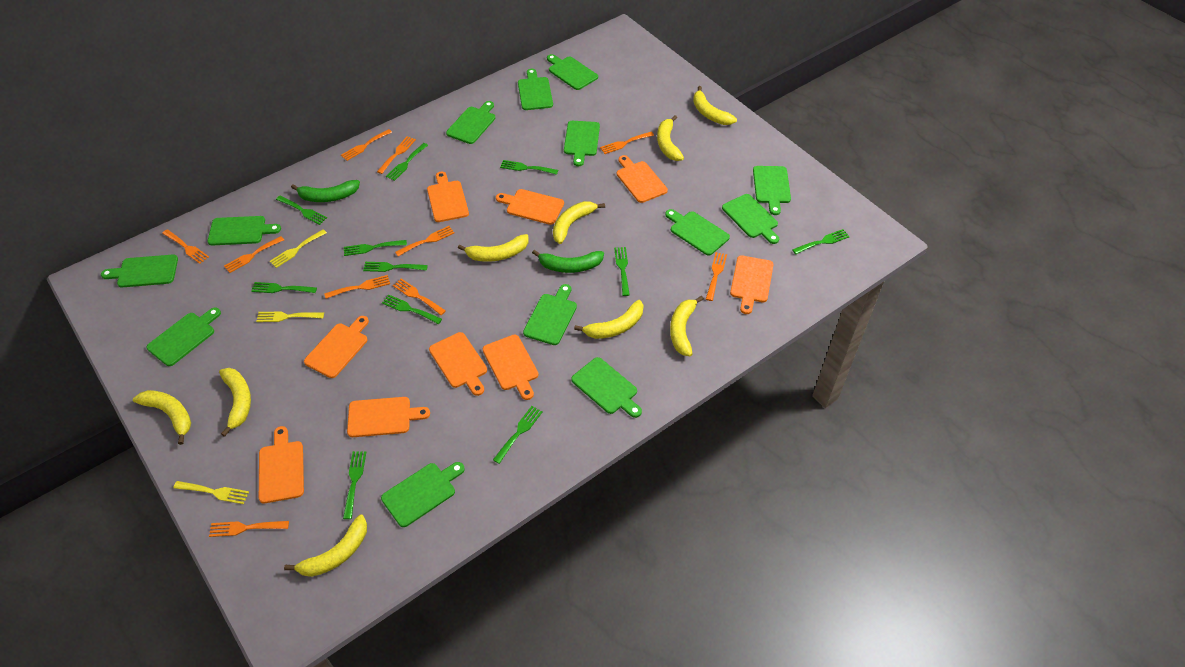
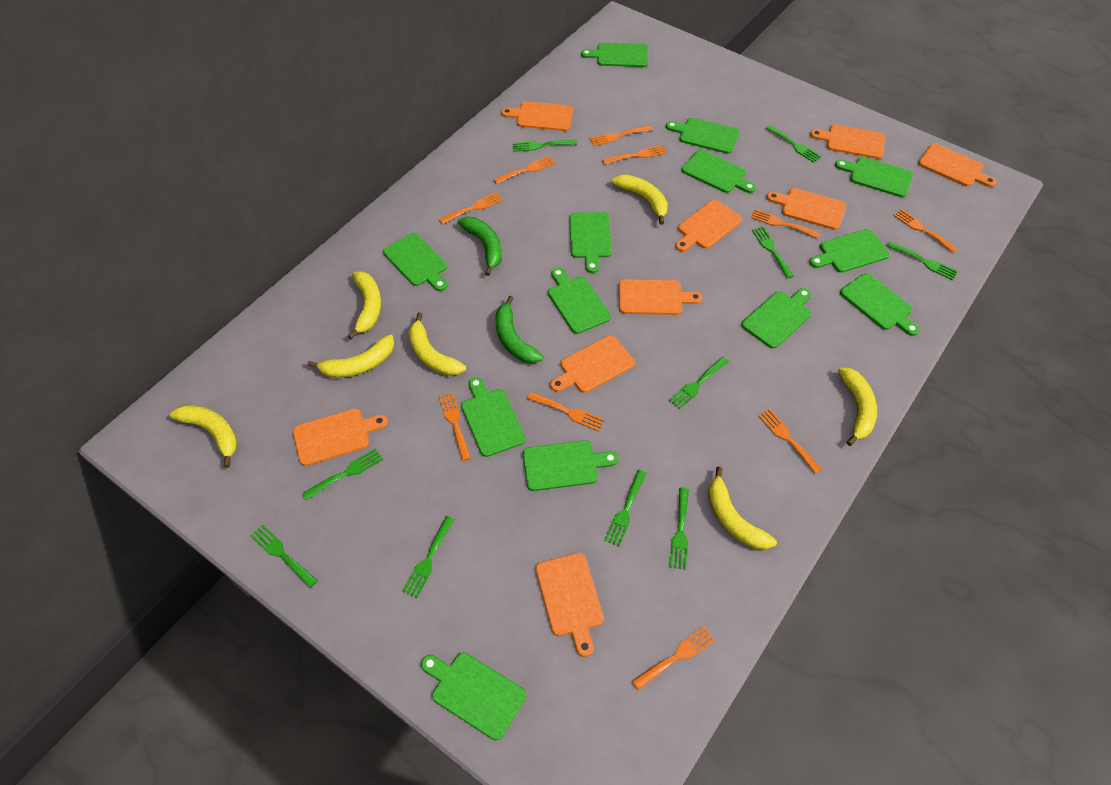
green fork: 11 -> 10
yellow banana: 9 -> 7
yellow fork: 3 -> 0

